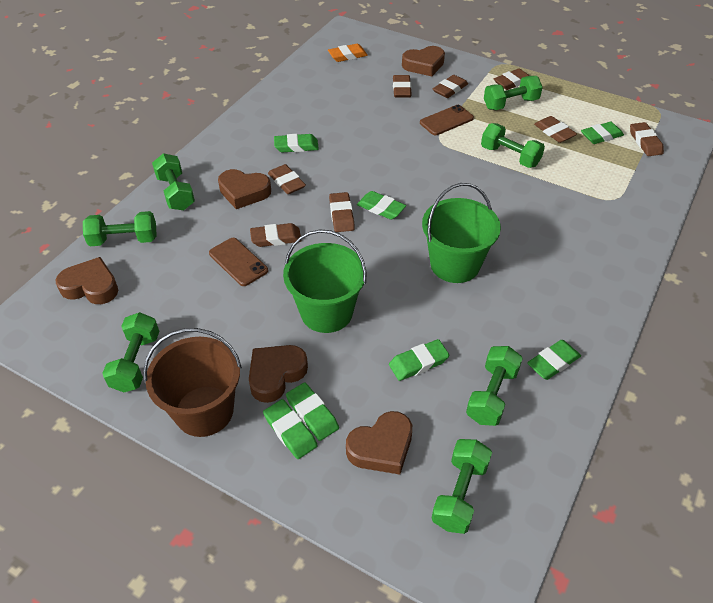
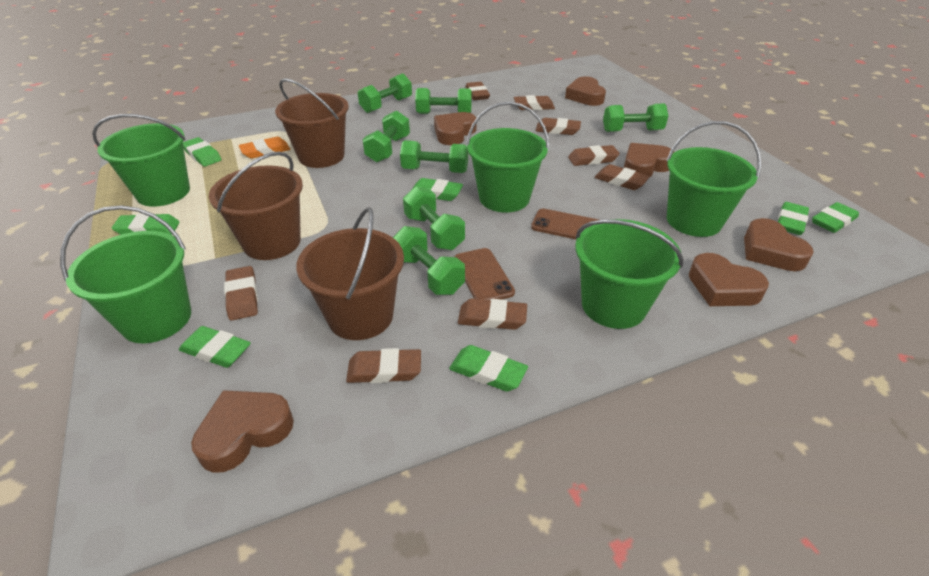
brown bucket: 1 -> 3
brown heart: 5 -> 6
green bucket: 2 -> 5

